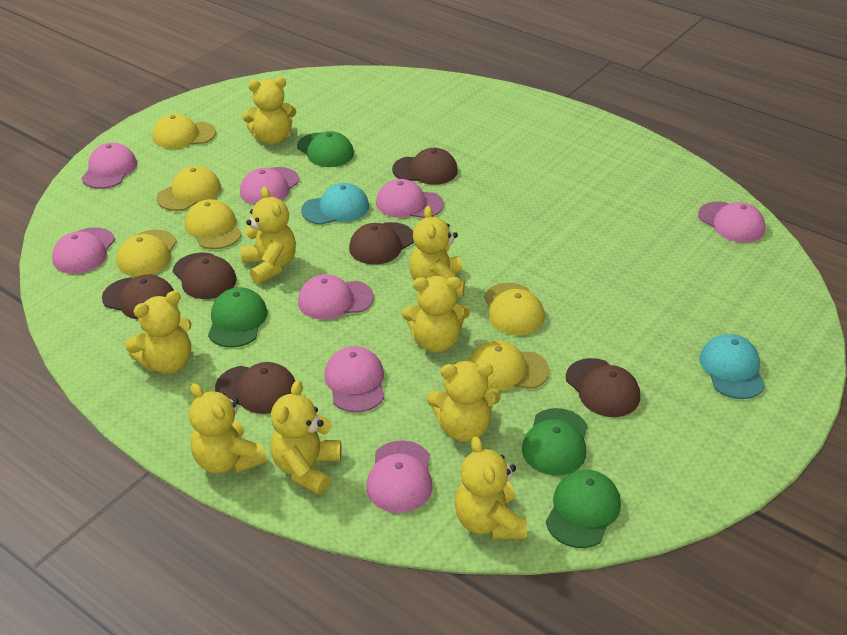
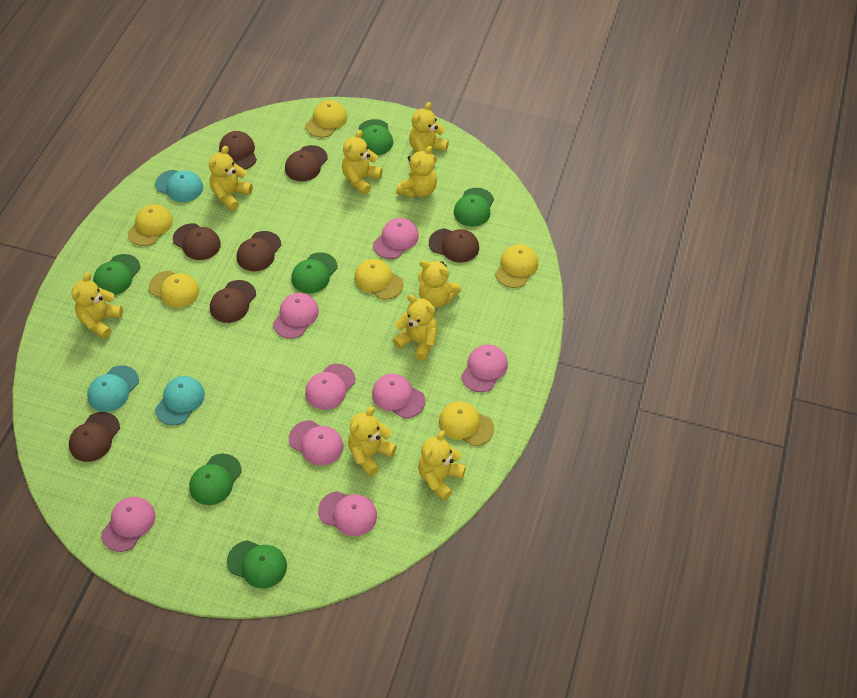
brown cap: 6 -> 7
green cap: 4 -> 6
turquoise cap: 2 -> 3

